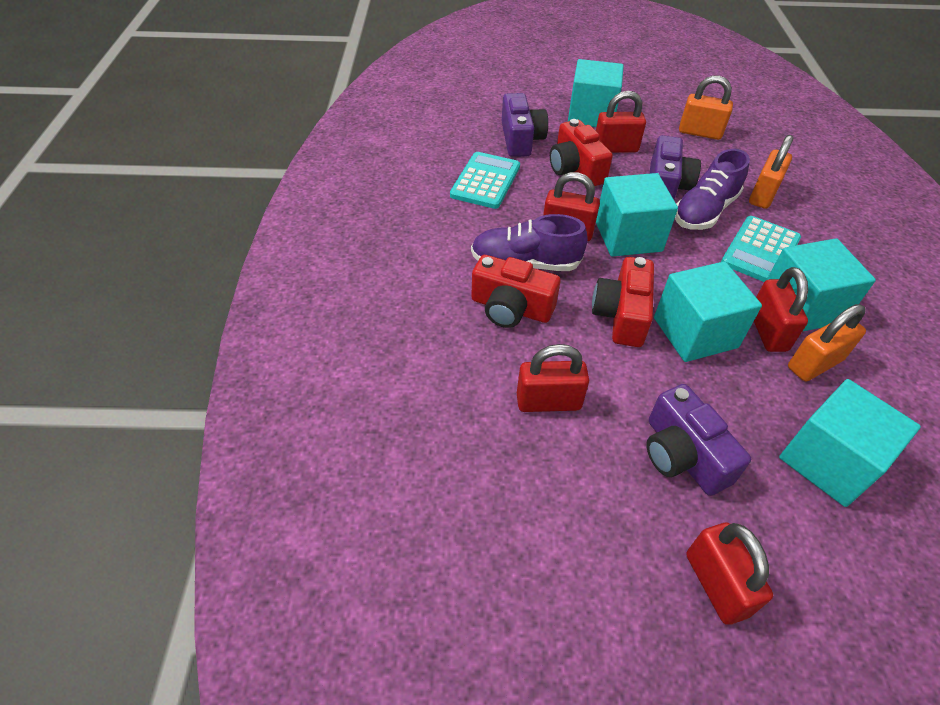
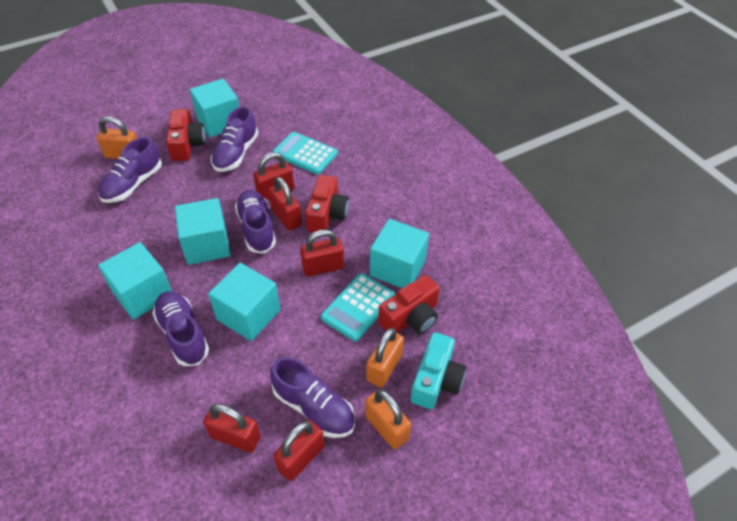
purple camera: 3 -> 0
purple shoe: 2 -> 5
turquoise camera: 0 -> 1

